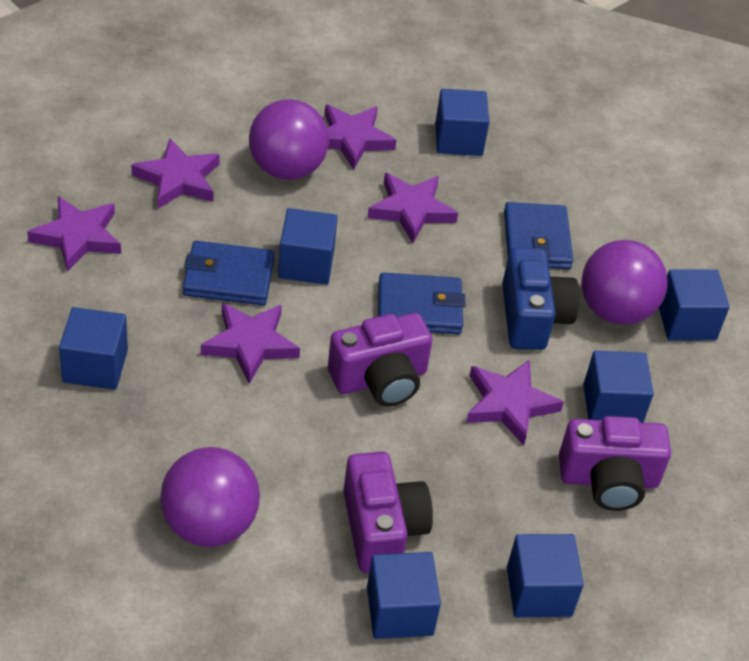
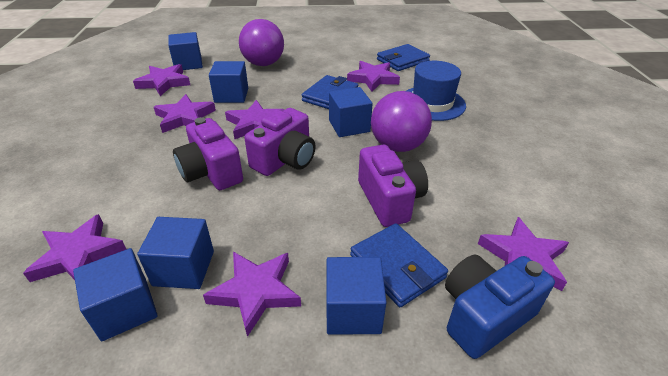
blue cube: 7 -> 6
blue hat: 0 -> 1
purple ball: 3 -> 2
purple star: 6 -> 7

